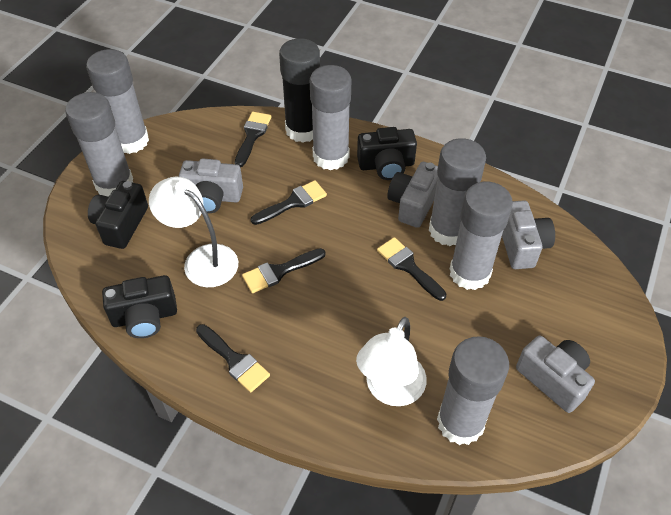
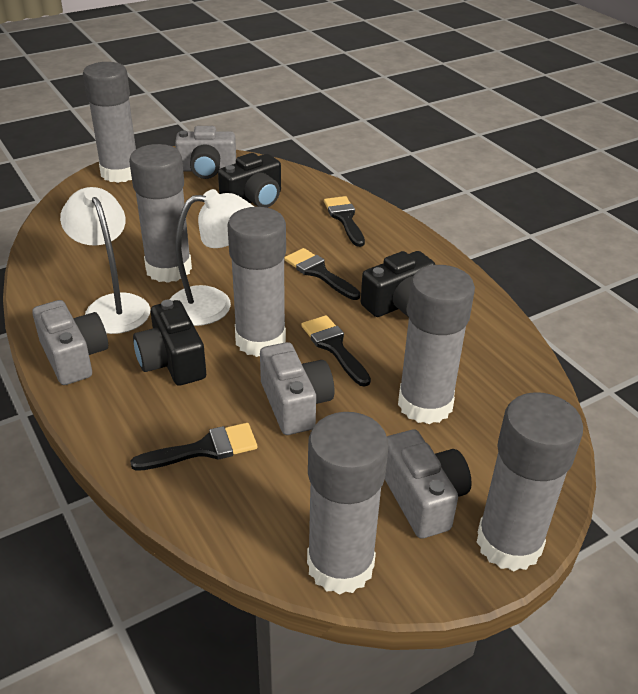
black brush: 5 -> 4
black glue stick: 1 -> 0

